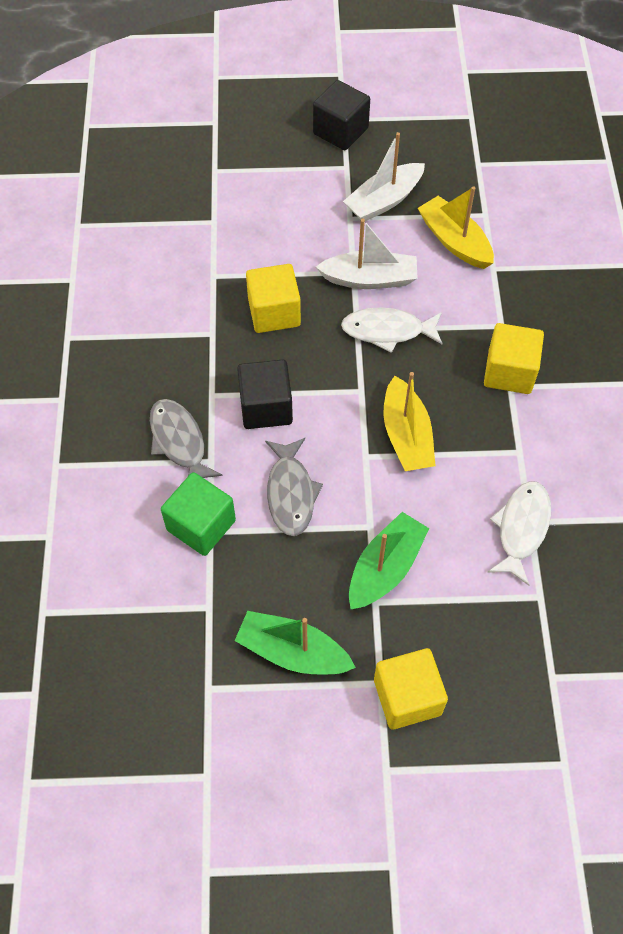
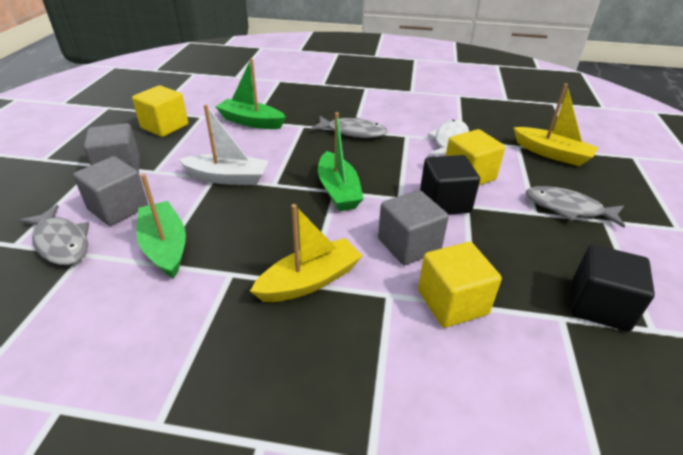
green boat: 2 -> 3
green cube: 1 -> 0
grey cube: 0 -> 3
grey fish: 2 -> 3
white boat: 2 -> 1
white fish: 2 -> 1

